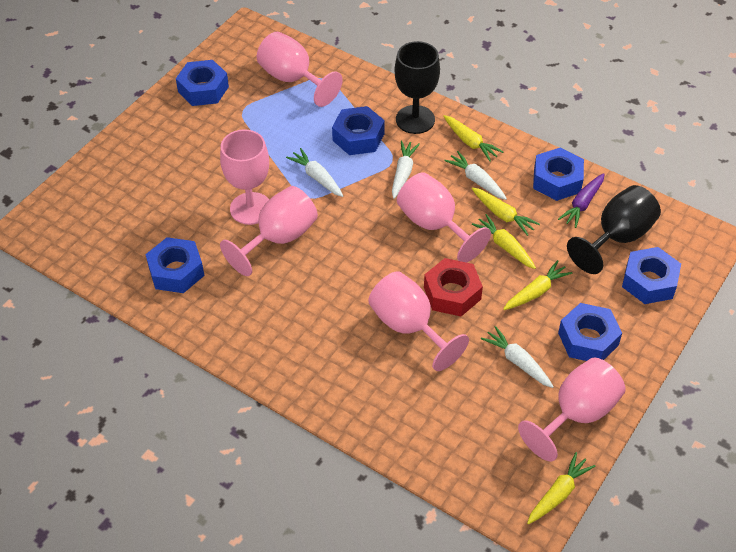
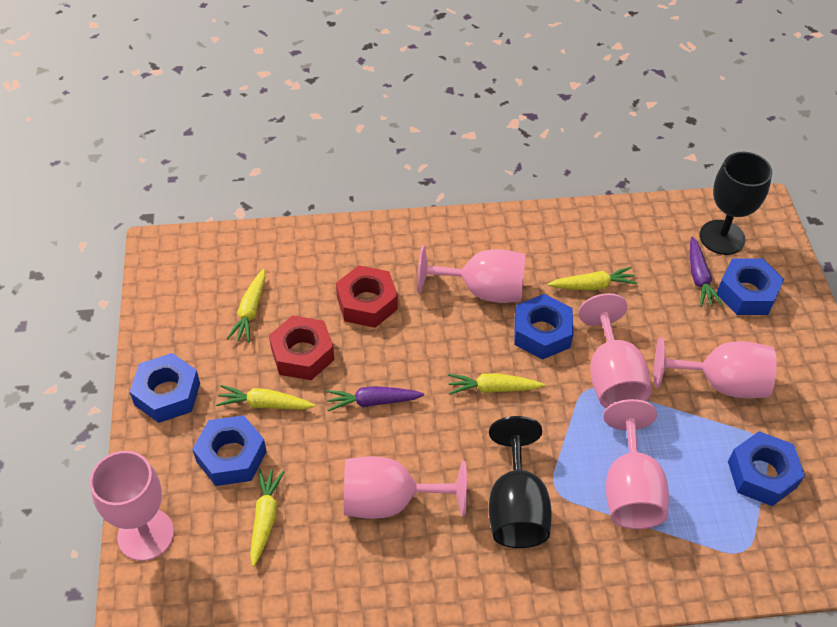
blue nut: 6 -> 5
purple carrot: 1 -> 2
red nut: 1 -> 2
white carrot: 4 -> 0

